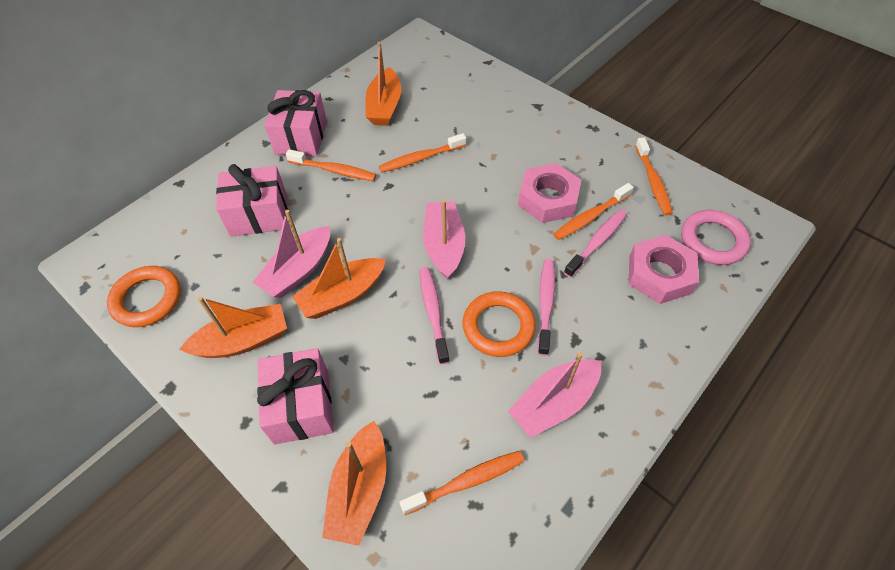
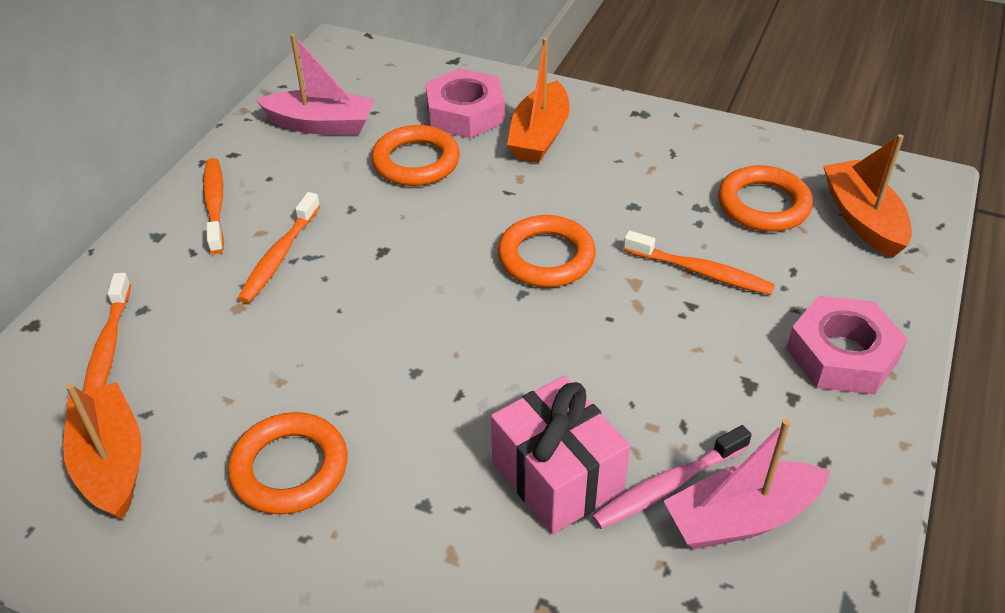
orange boat: 4 -> 3
orange ring: 2 -> 4
orange toothbrush: 5 -> 4
pink boat: 3 -> 2
pink gift: 3 -> 1
pink ring: 1 -> 0
pink toothbrush: 3 -> 1

